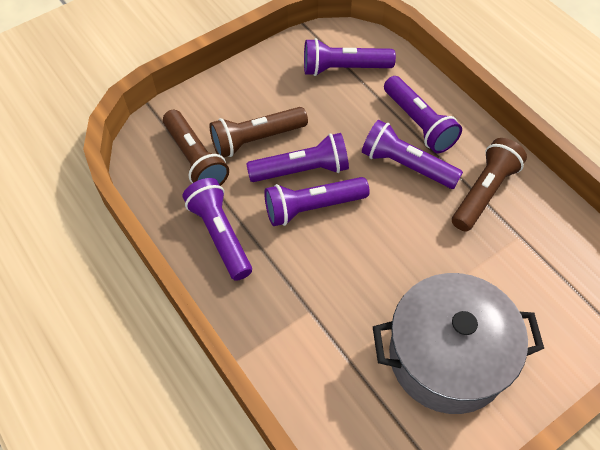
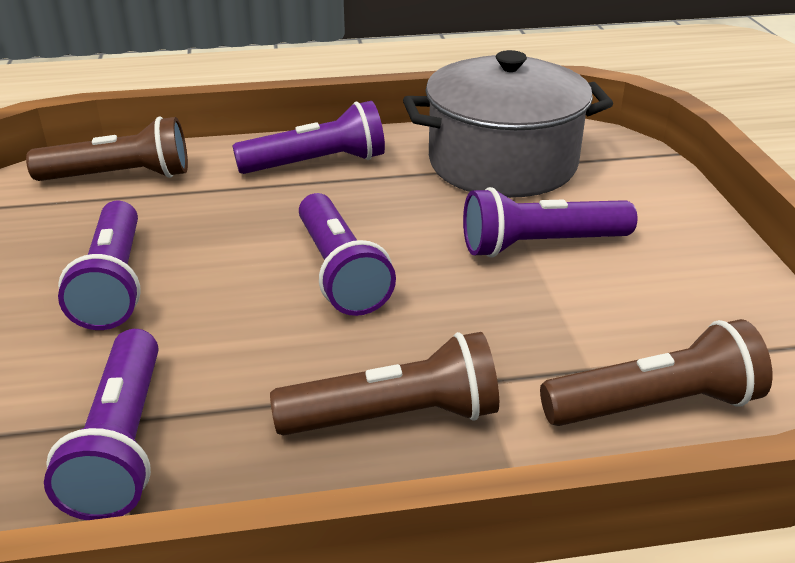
purple flashlight: 6 -> 5

